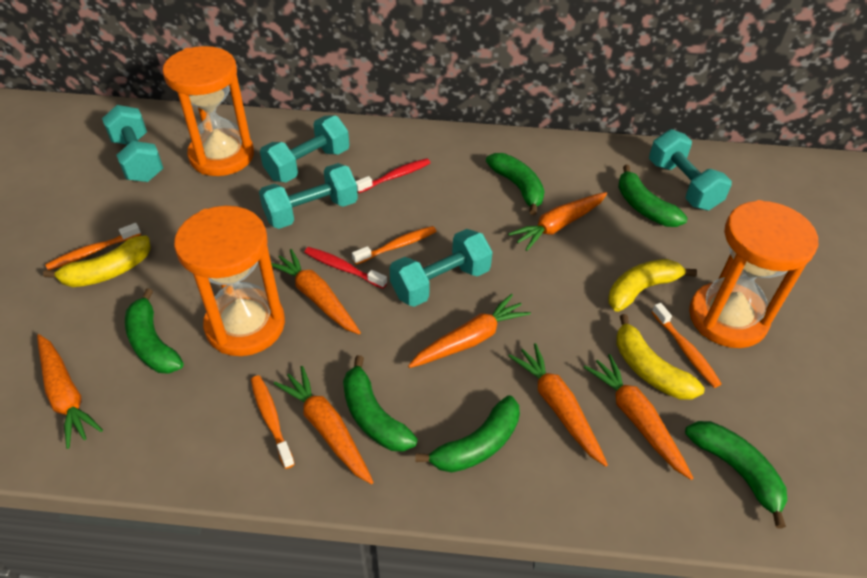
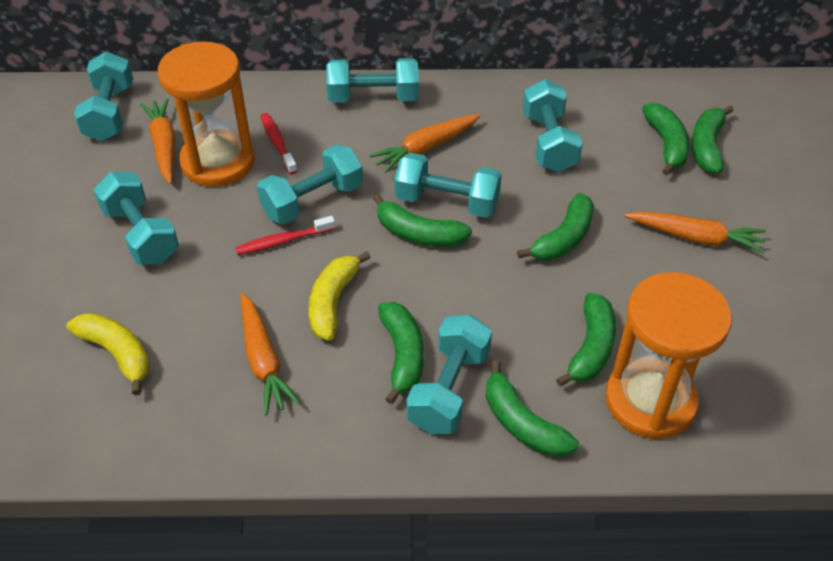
green banana: 6 -> 7
orange carrot: 7 -> 4
orange hourglass: 3 -> 2
orange toothbrush: 4 -> 0
turquoise dumbbell: 5 -> 7
yellow banana: 3 -> 2

